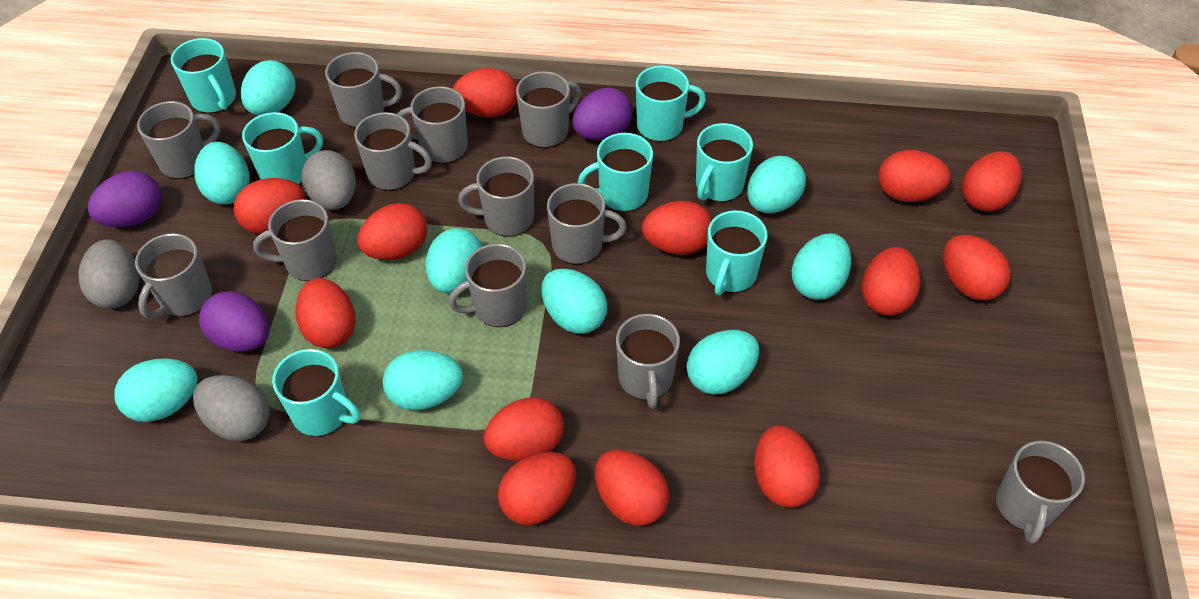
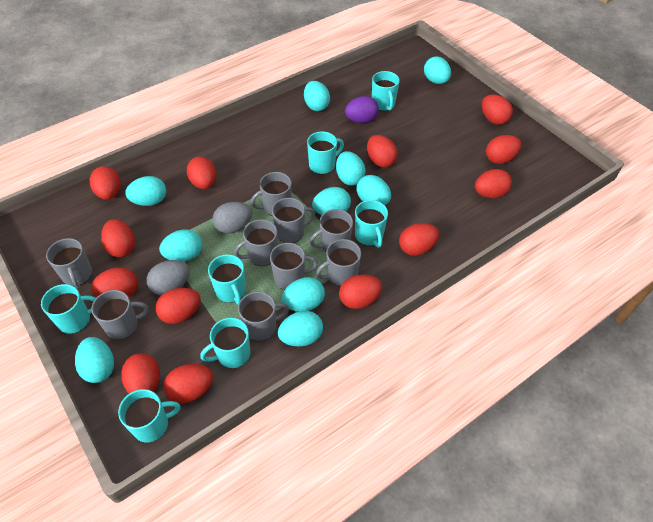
grey egg: 3 -> 2
grey mug: 12 -> 9
purple egg: 3 -> 1
turquoise egg: 9 -> 10

